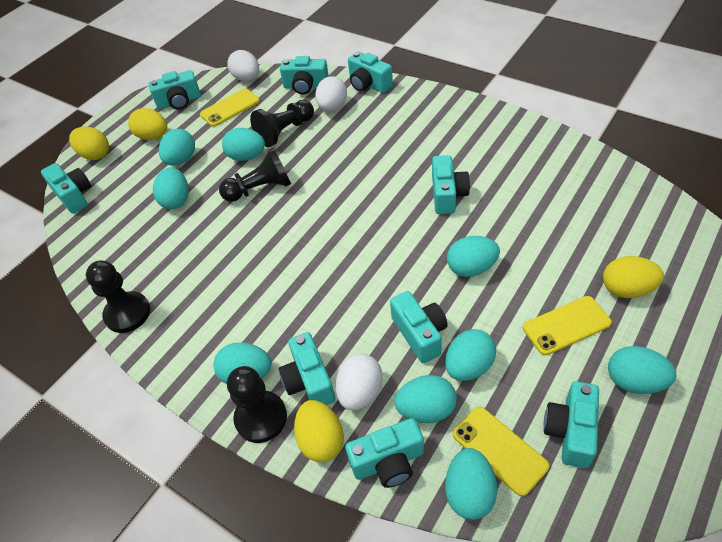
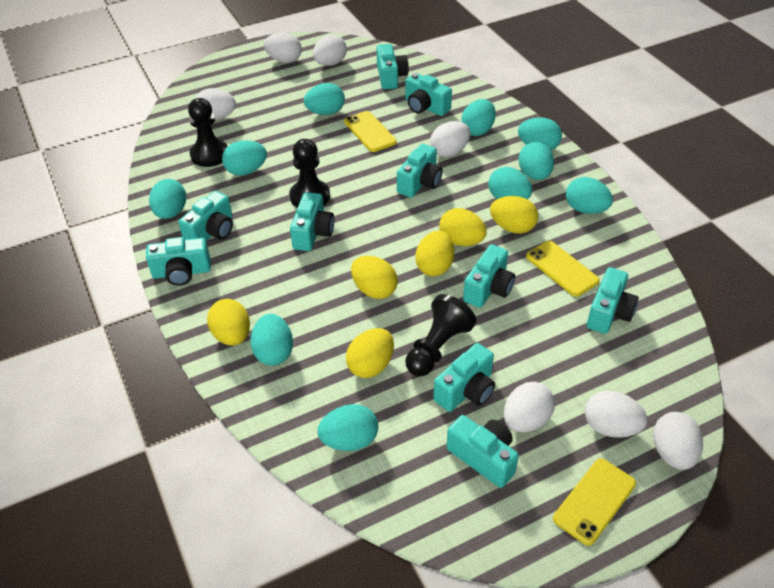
black pawn: 4 -> 3
turquoise camera: 9 -> 10
turquoise egg: 9 -> 10
white egg: 3 -> 7
yellow egg: 4 -> 6

